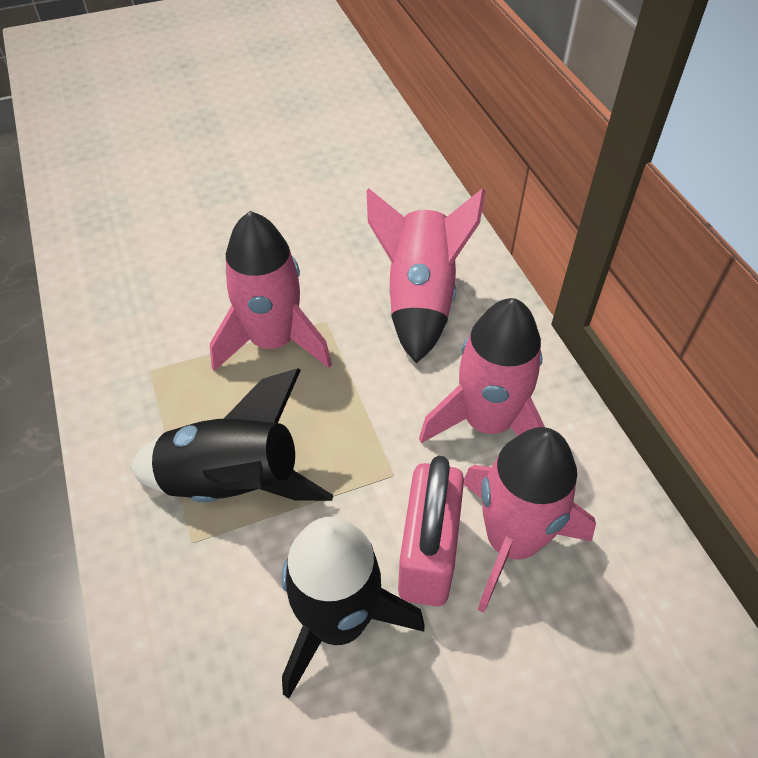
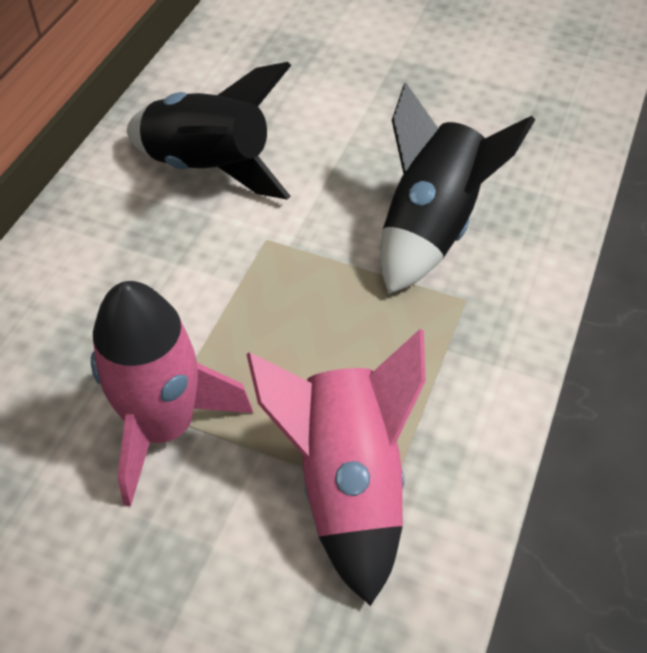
pink padlock: 1 -> 0
pink rocket: 4 -> 2

